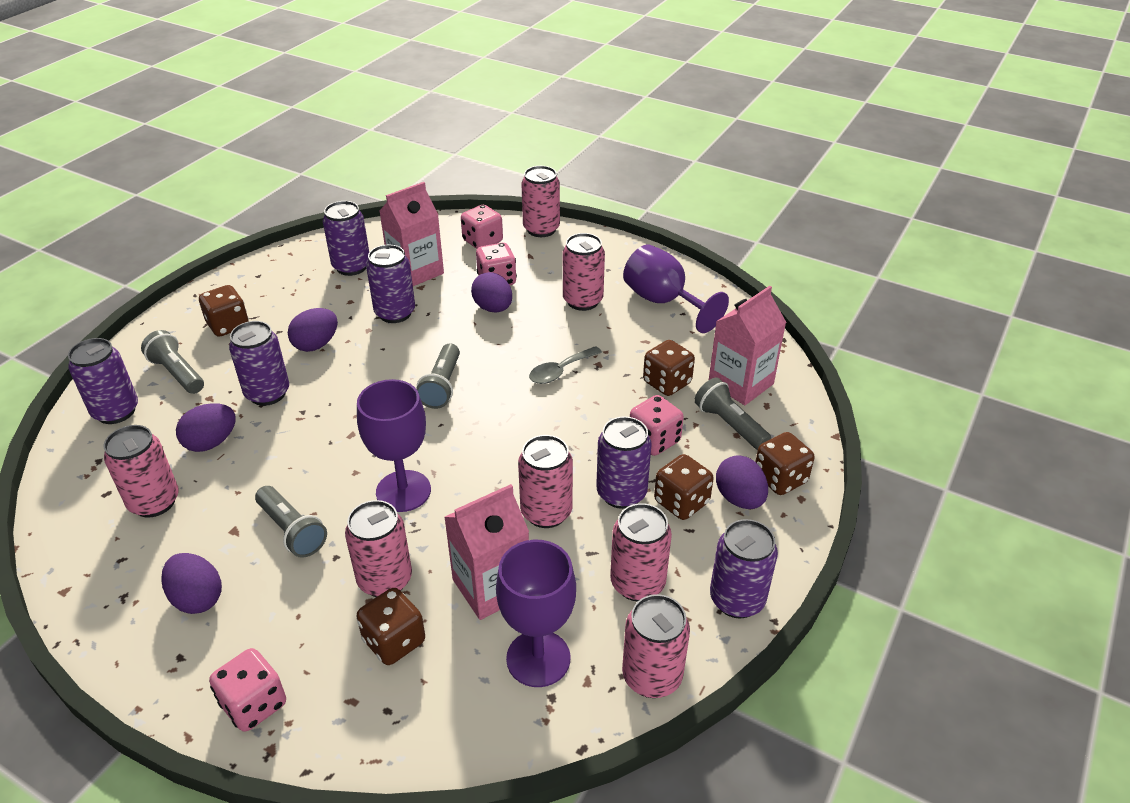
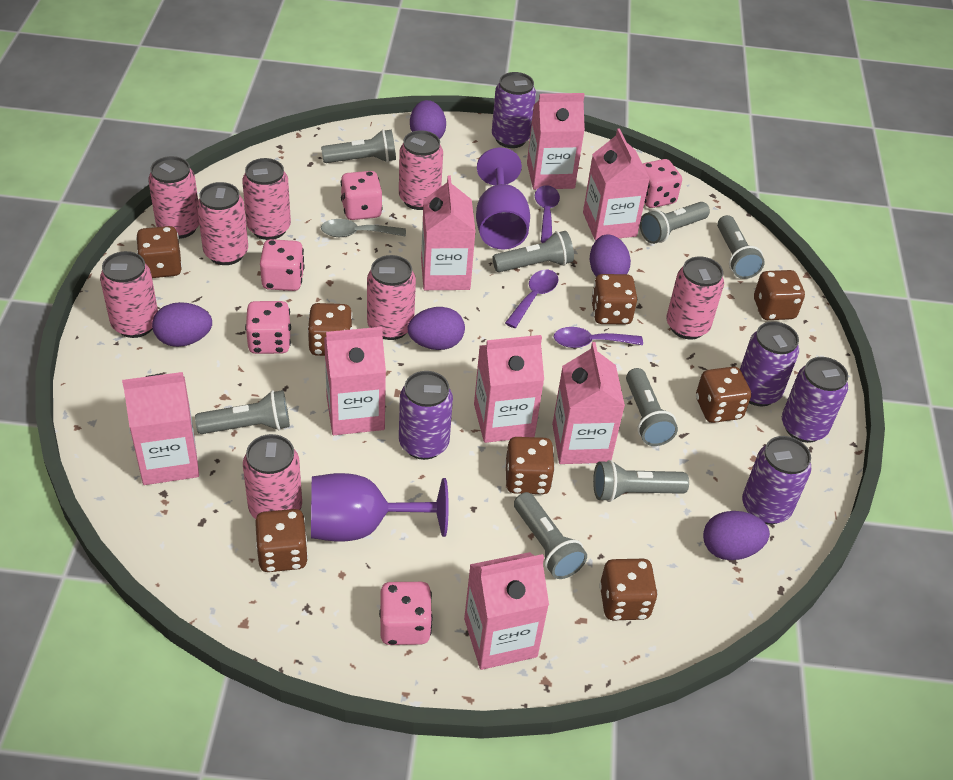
brown dice: 5 -> 8
grey flashlight: 4 -> 8
pink can: 7 -> 8
pink carton: 3 -> 8
pink dice: 4 -> 5
purple can: 6 -> 5
purple goblet: 3 -> 2
purple spoon: 0 -> 3

